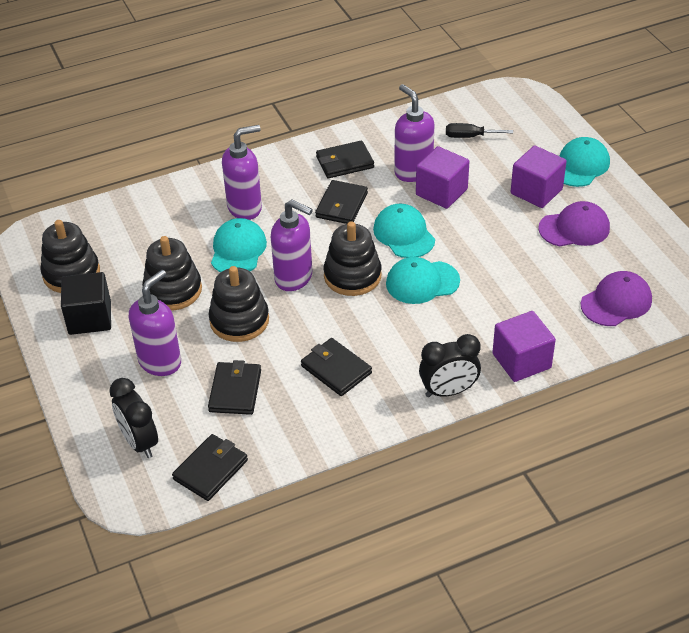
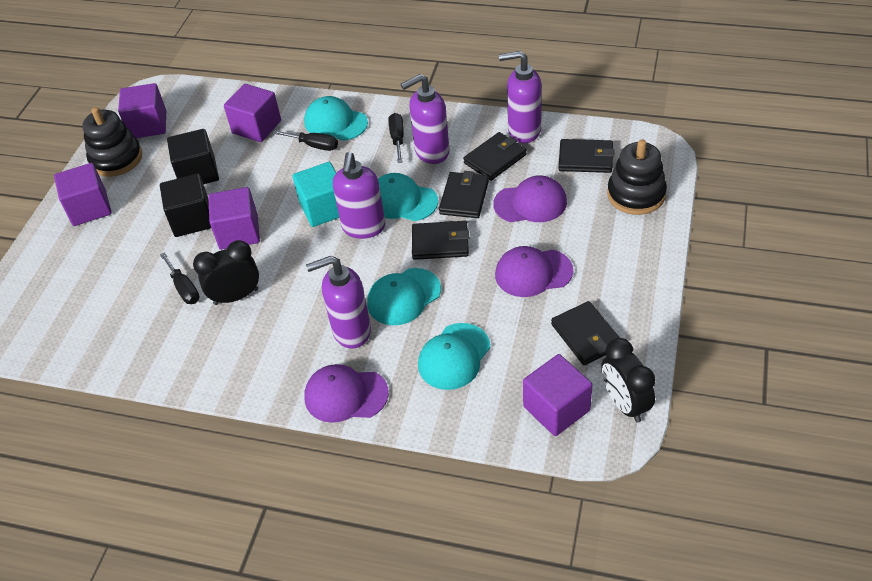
black cube: 1 -> 2
black screwdriver: 1 -> 3
black stacking toy: 4 -> 2
purple cap: 2 -> 3
purple cube: 3 -> 5
turquoise cube: 0 -> 1

